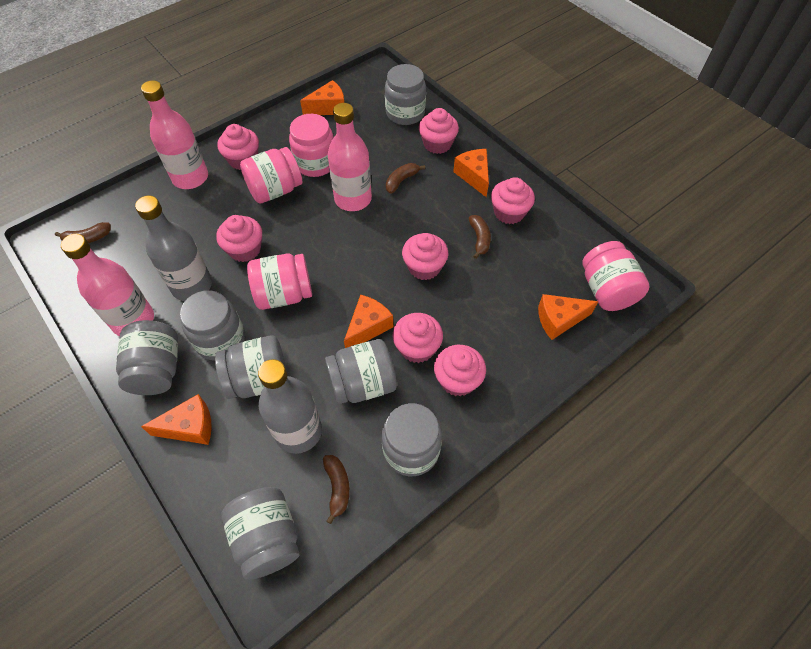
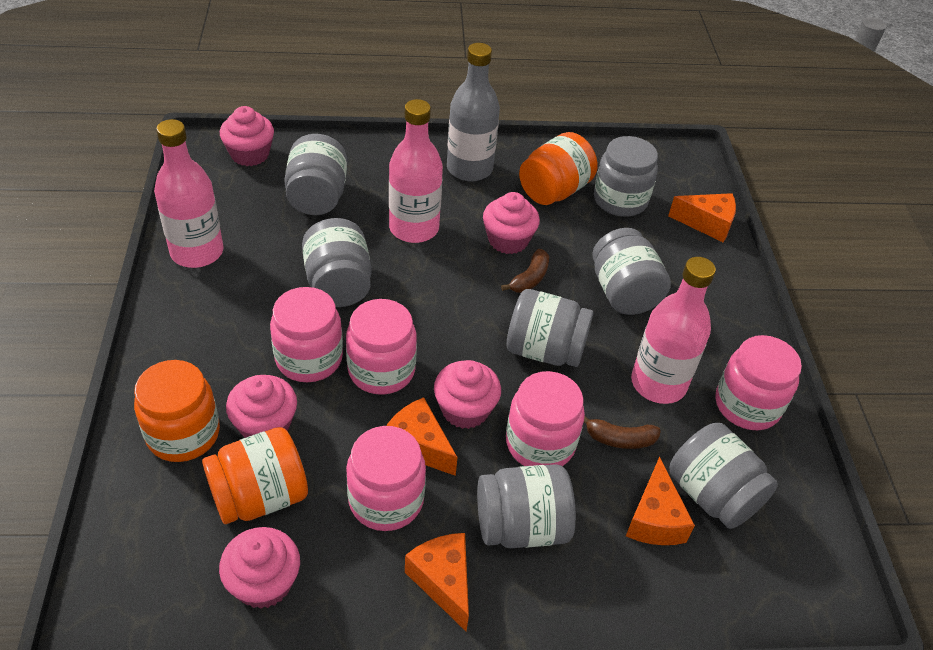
brown banana: 4 -> 2
grey bottle: 2 -> 1
orange cheese: 5 -> 4
orange jar: 0 -> 3
pink cupcake: 7 -> 5
pink jar: 4 -> 5

